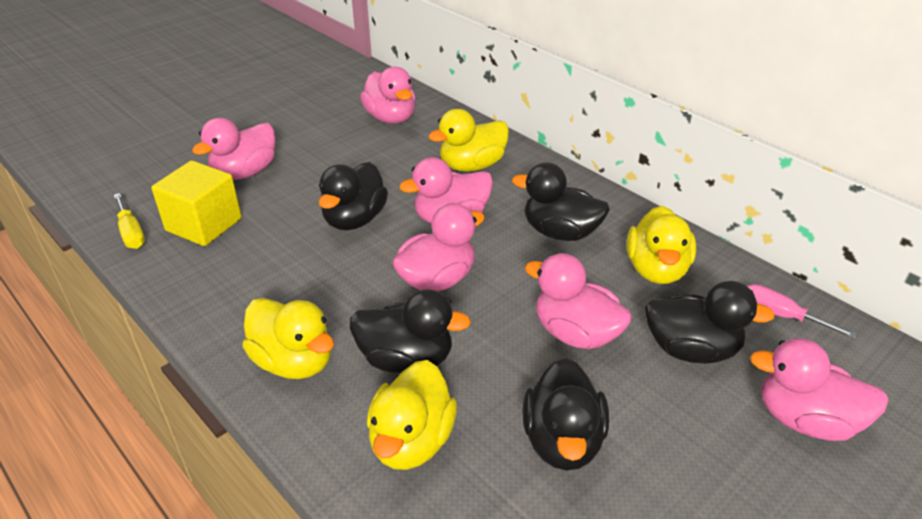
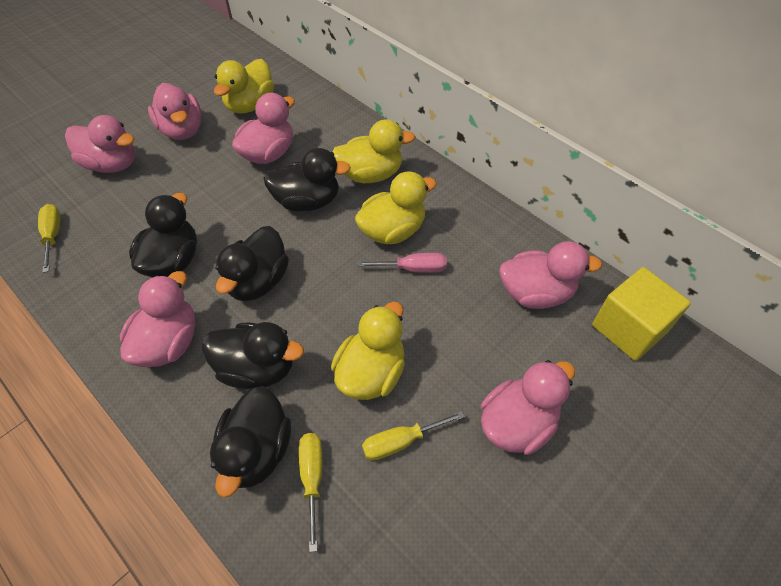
yellow screwdriver: 1 -> 3

